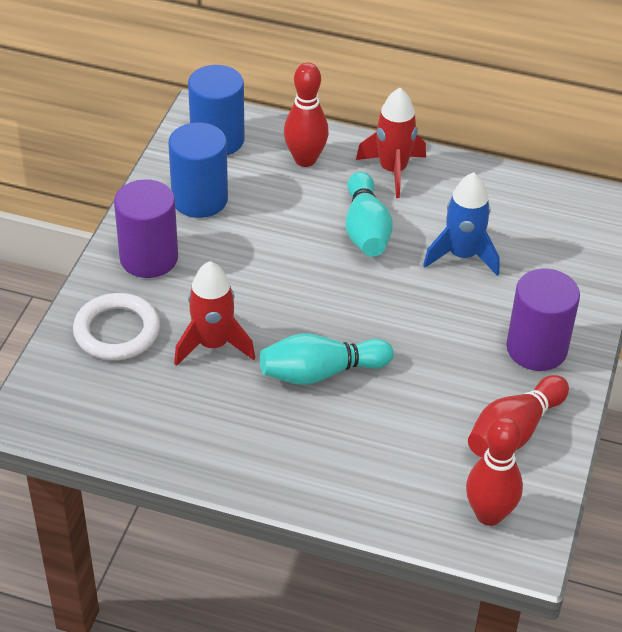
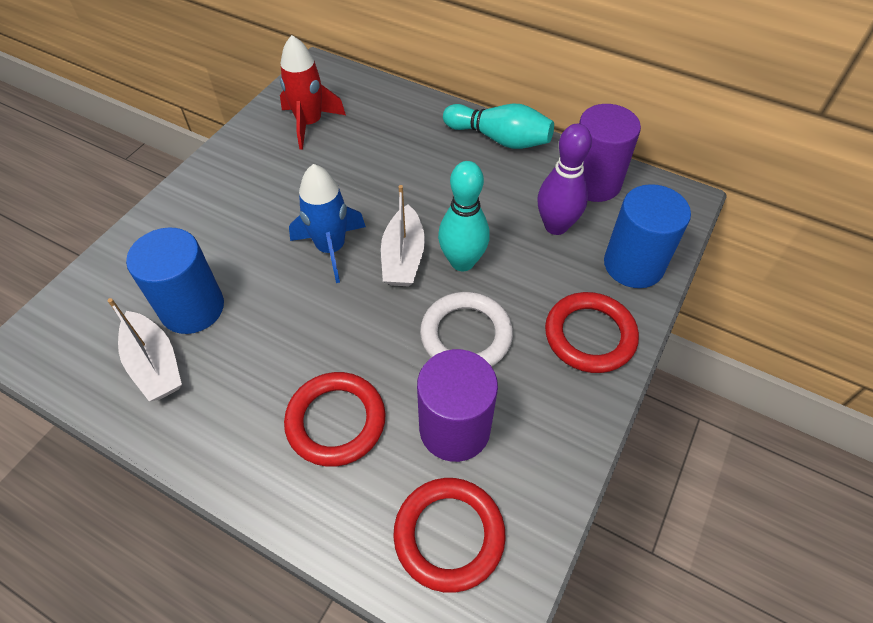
purple bowling pin: 0 -> 1
red bowling pin: 3 -> 0
red ring: 0 -> 3
red rocket: 2 -> 1
white boat: 0 -> 2

